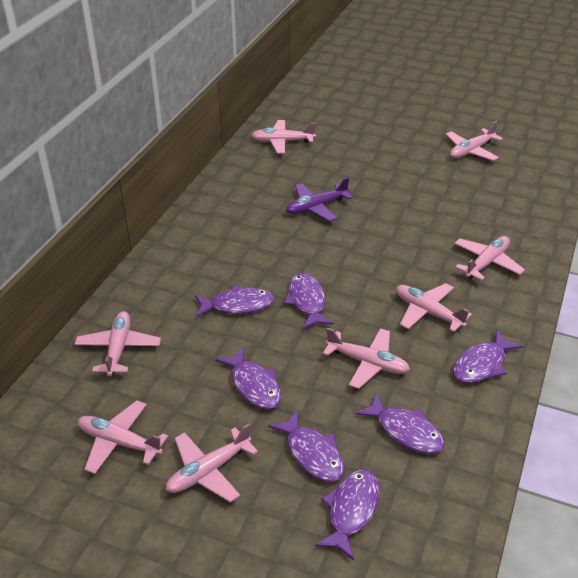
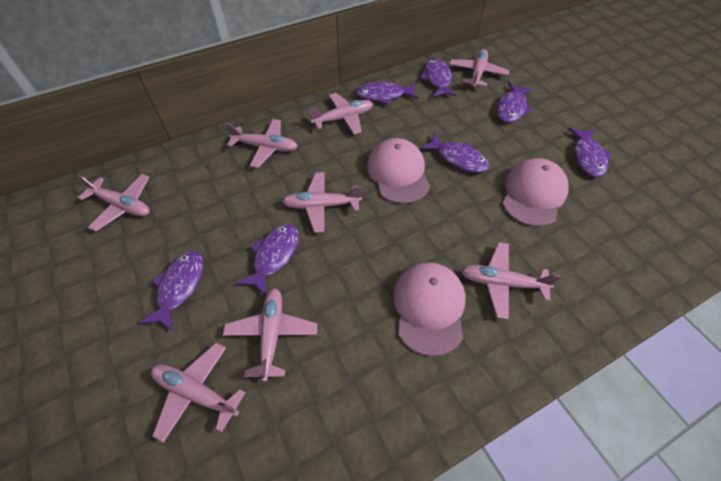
pink cap: 0 -> 3
purple plane: 1 -> 0

